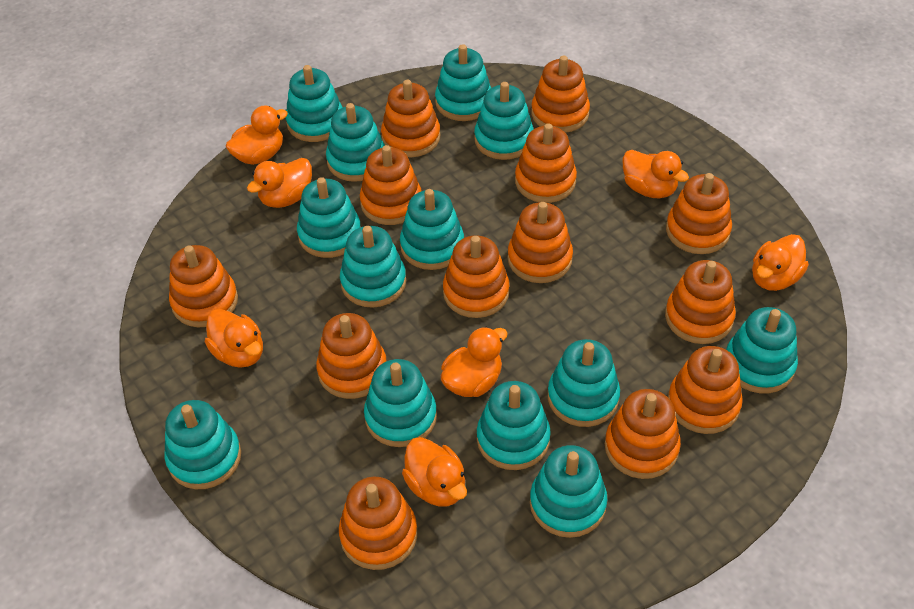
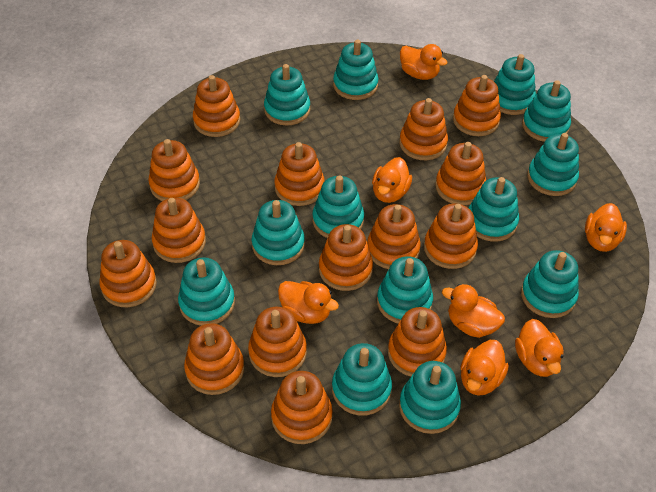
orange stacking toy: 13 -> 15

